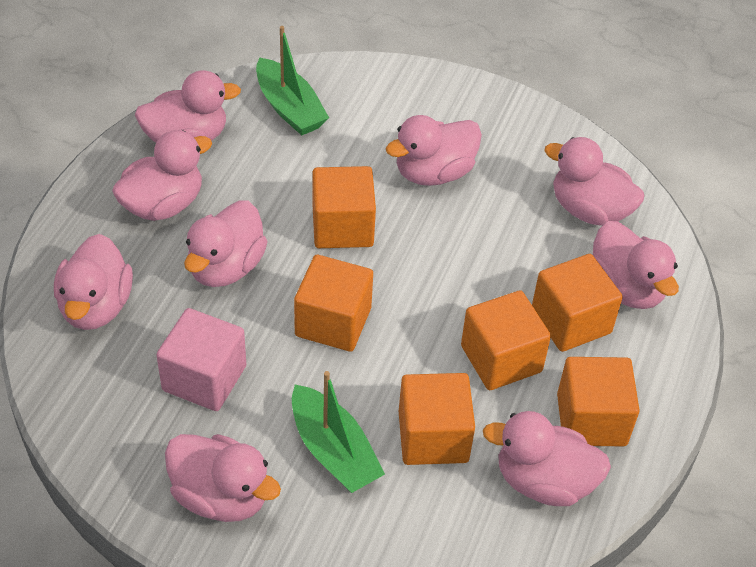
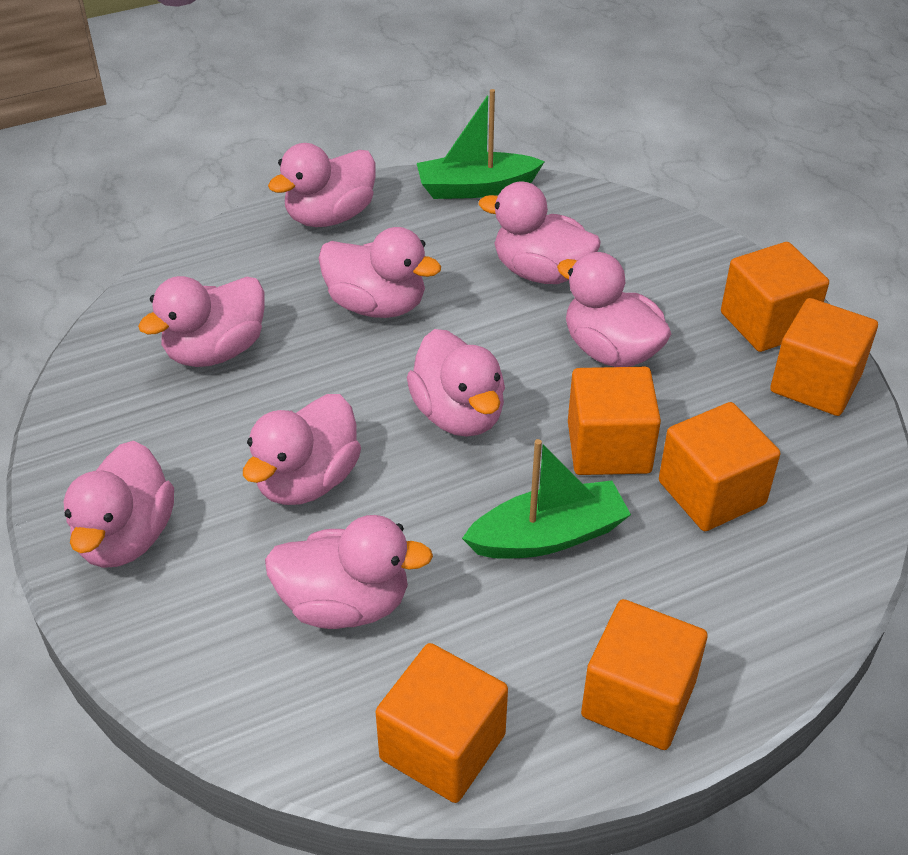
pink cube: 1 -> 0

